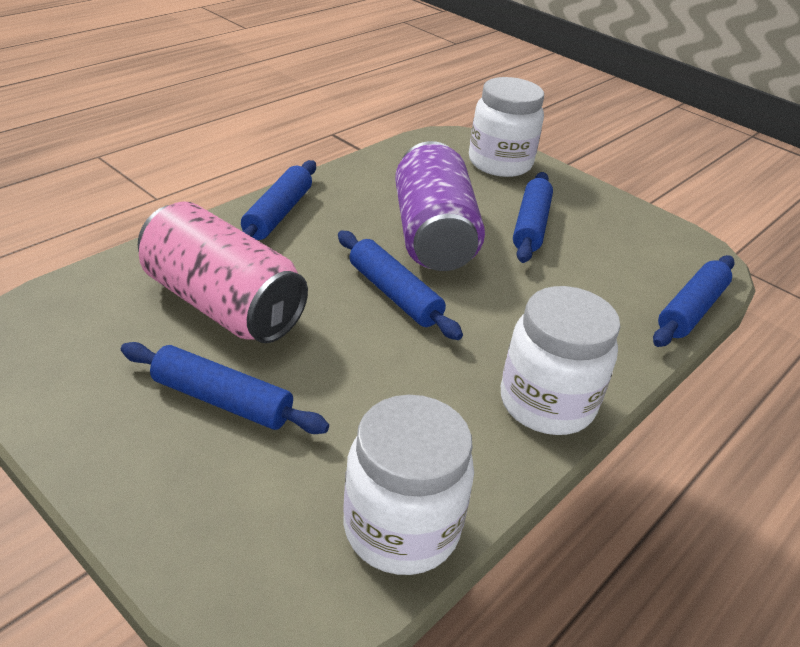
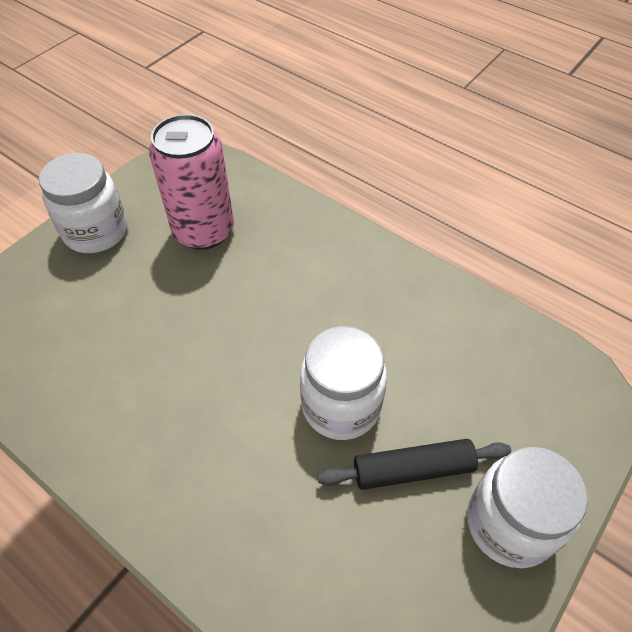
black rolling pin: 0 -> 1
blue rolling pin: 5 -> 0
purple can: 1 -> 0

